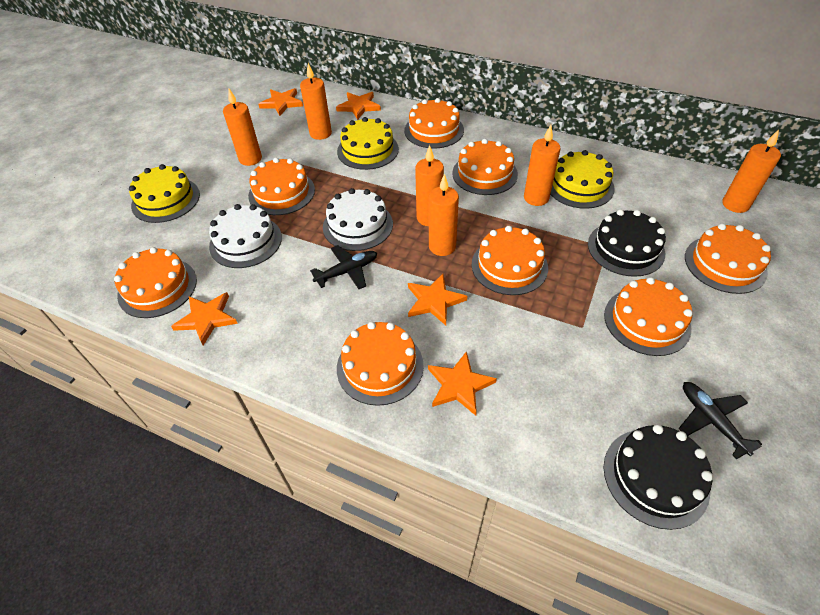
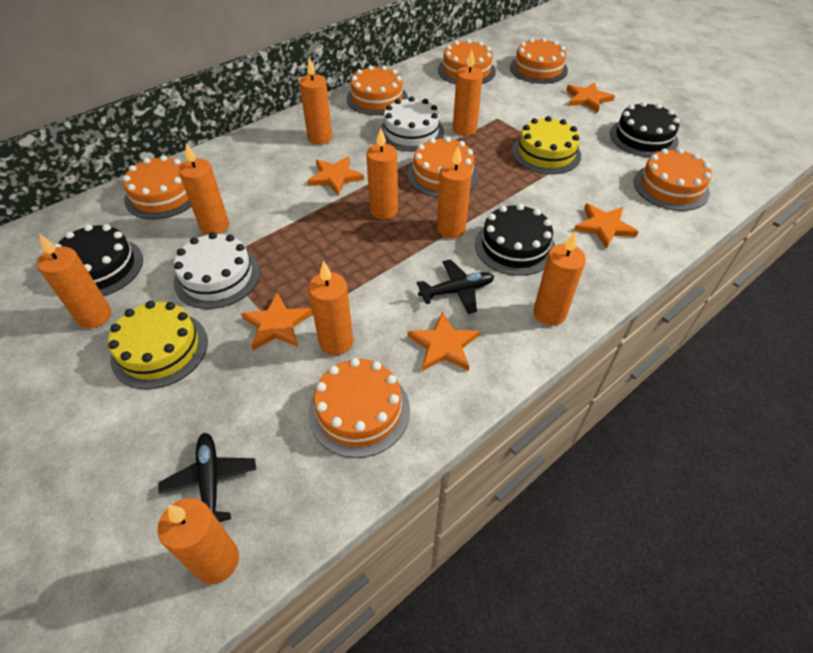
black cake: 2 -> 3
orange cake: 8 -> 7
orange candle: 6 -> 9
yellow cake: 3 -> 2

